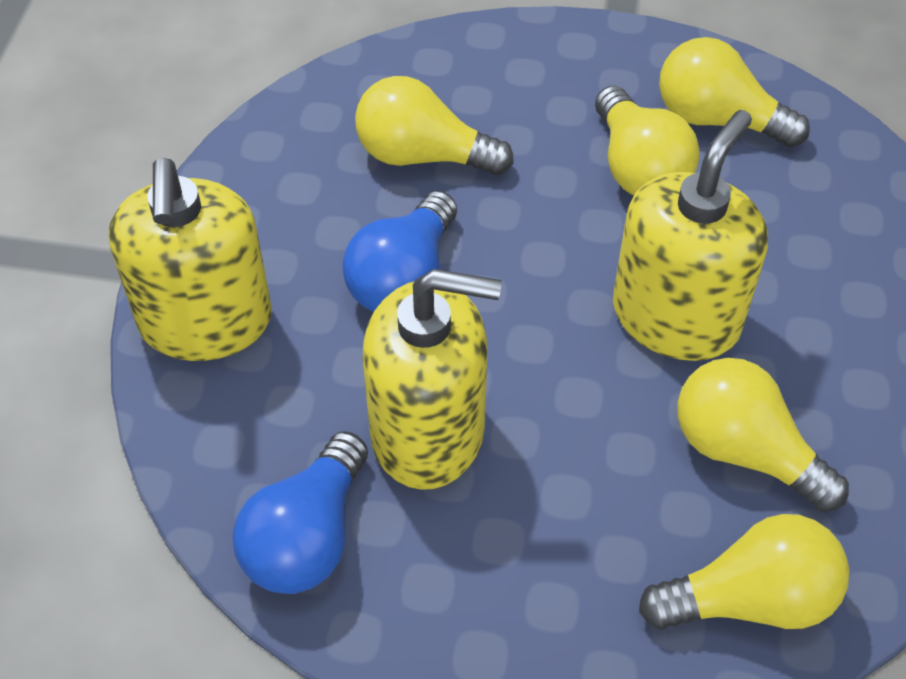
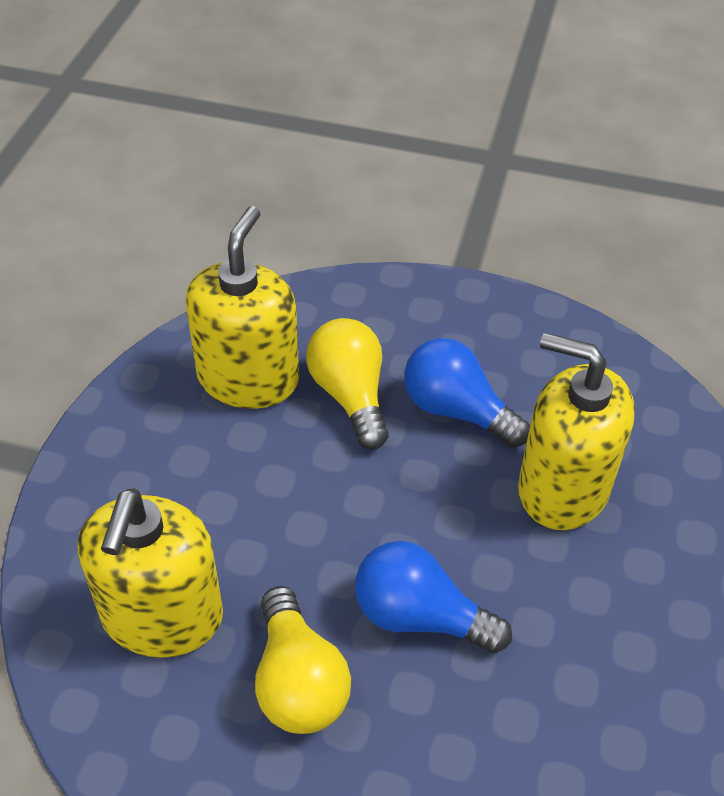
yellow light bulb: 5 -> 2

